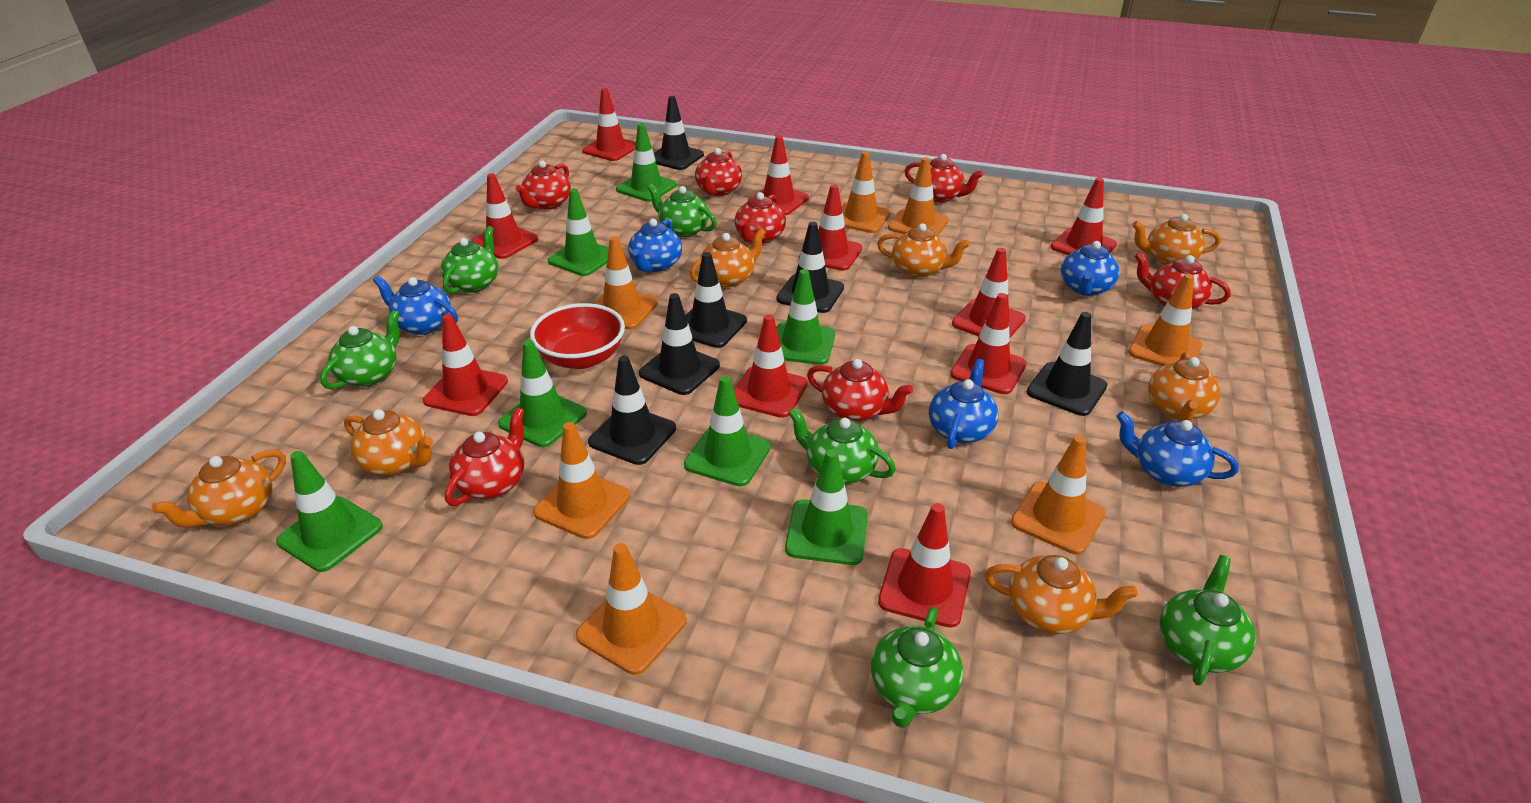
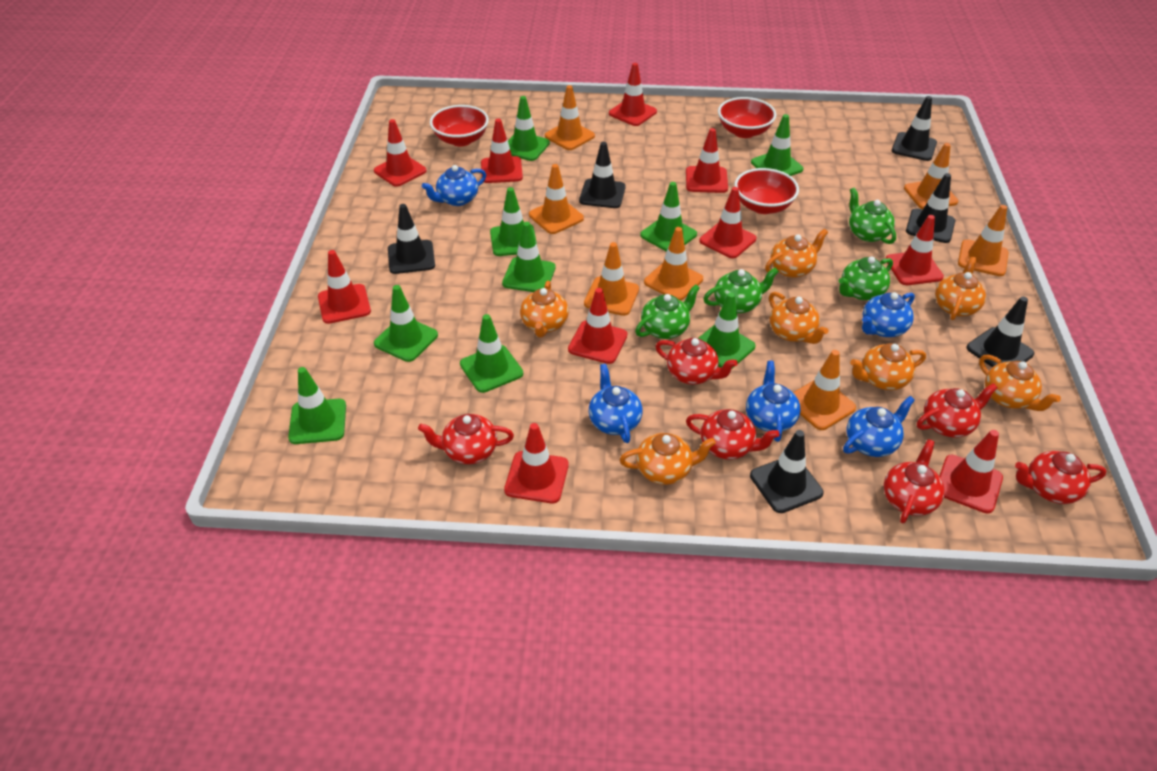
green teapot: 6 -> 4
green traffic cone: 7 -> 9
red bowl: 1 -> 3
red teapot: 7 -> 6

